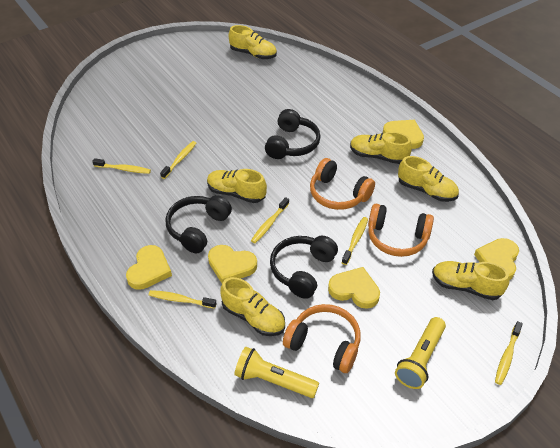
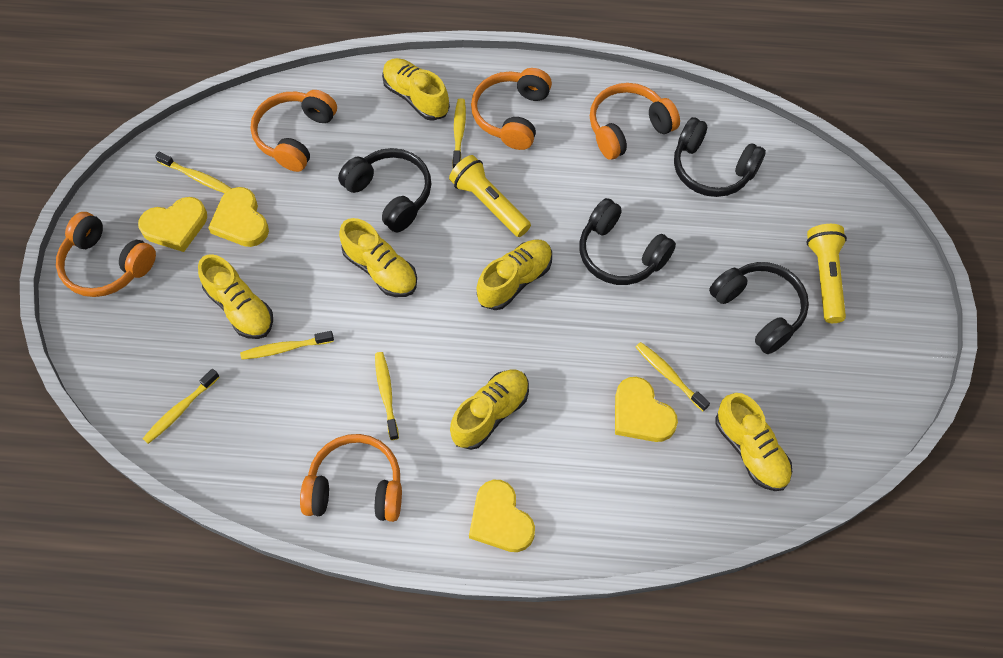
black headphones: 3 -> 4
orange headphones: 3 -> 5
yellow heart: 5 -> 4

